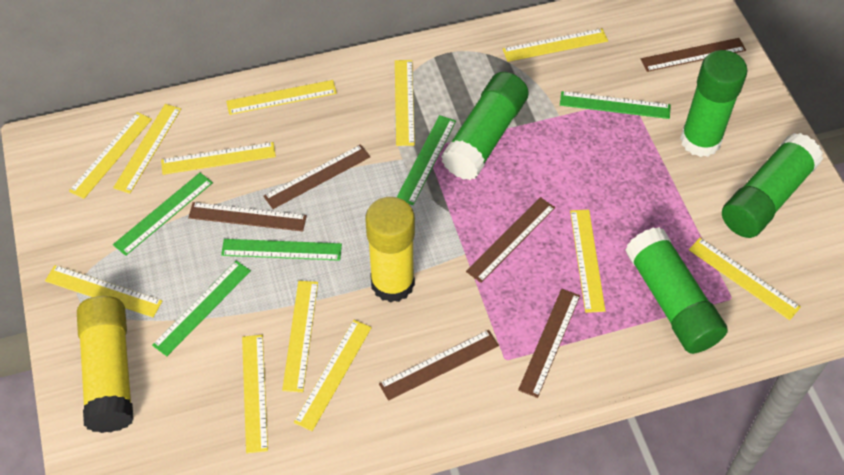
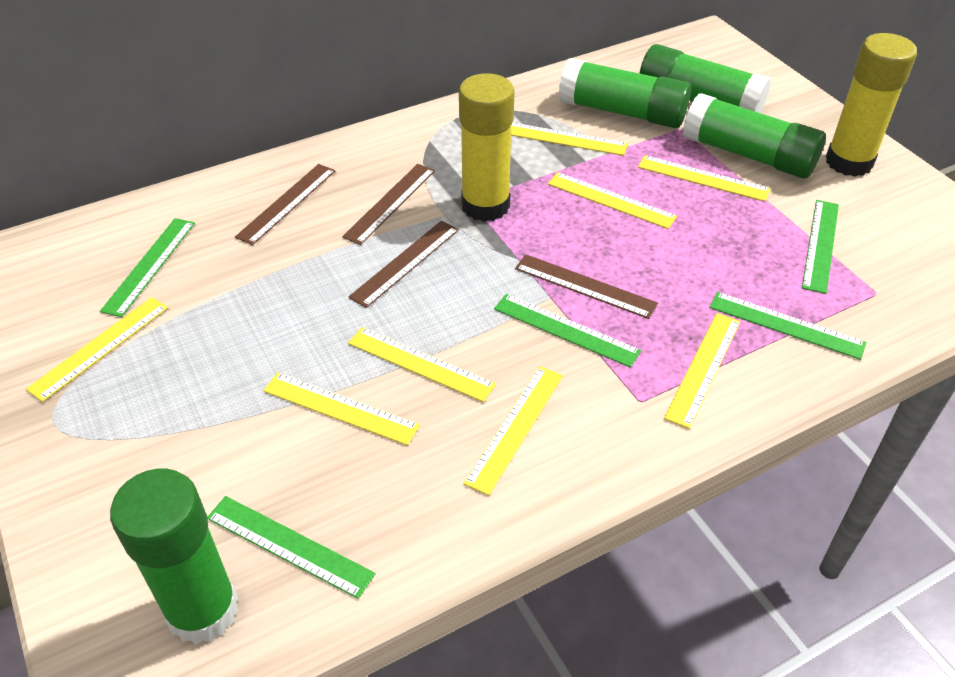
brown ruler: 6 -> 4
yellow ruler: 12 -> 8

